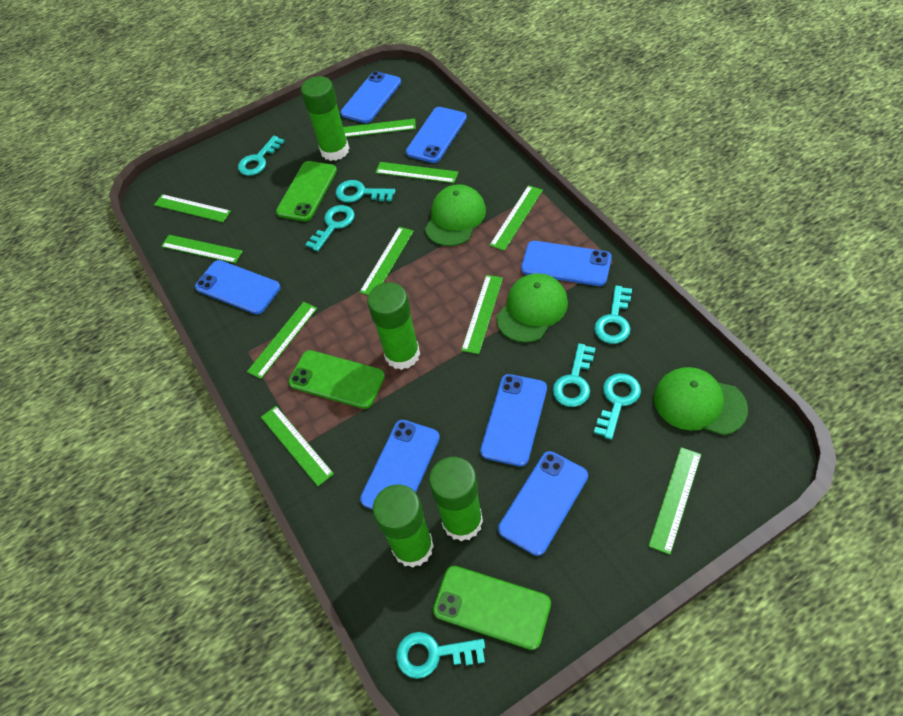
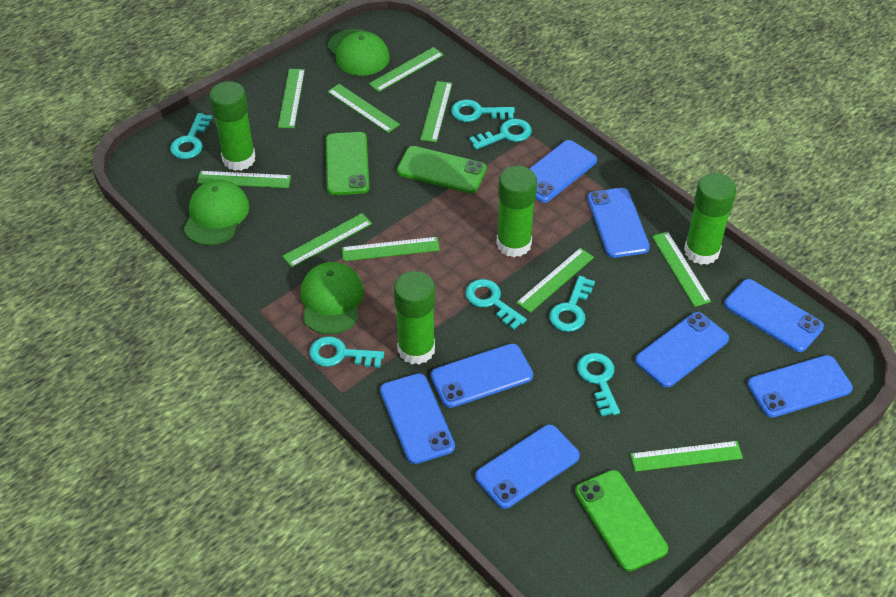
blue phone: 7 -> 8

